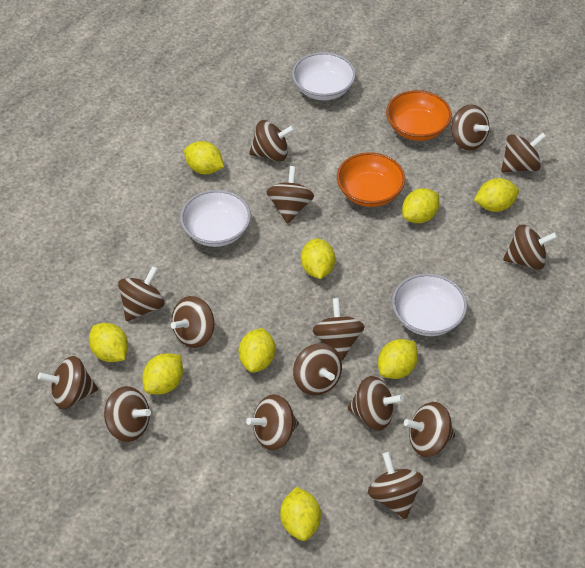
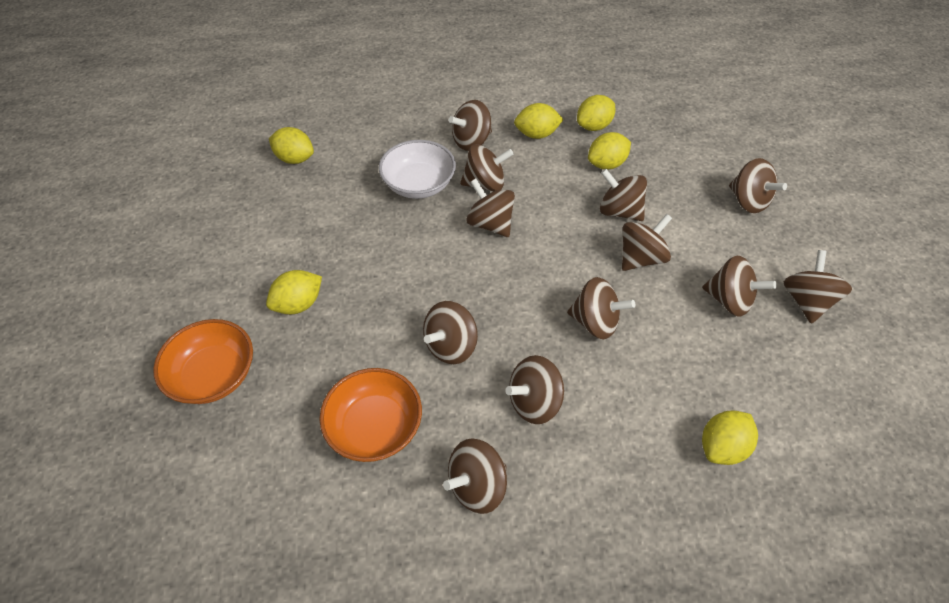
brown spinning top: 15 -> 12
white bowl: 3 -> 1
yellow lemon: 9 -> 6

